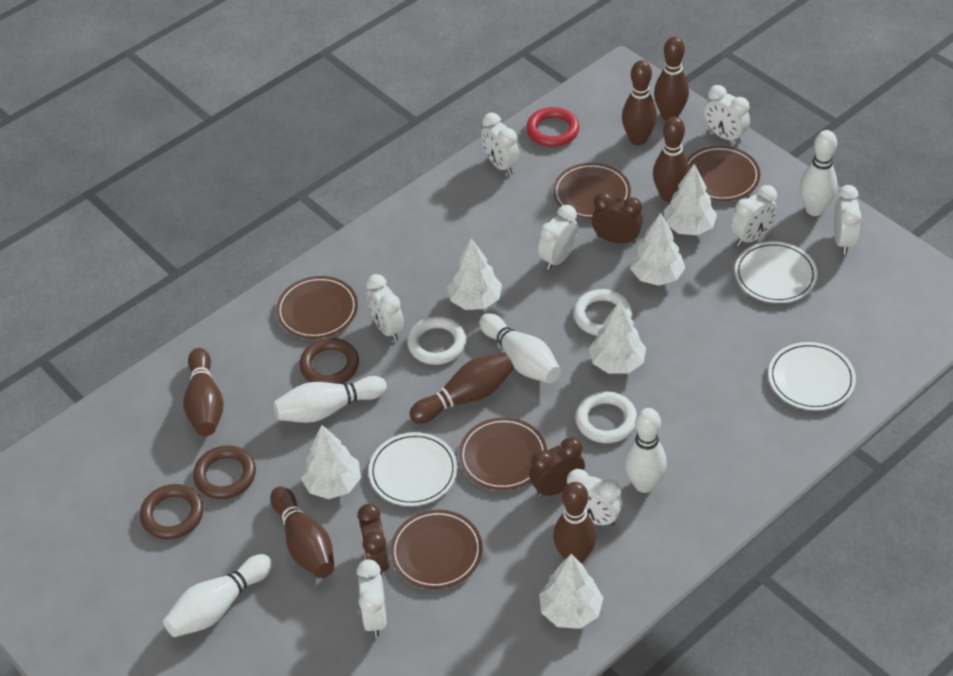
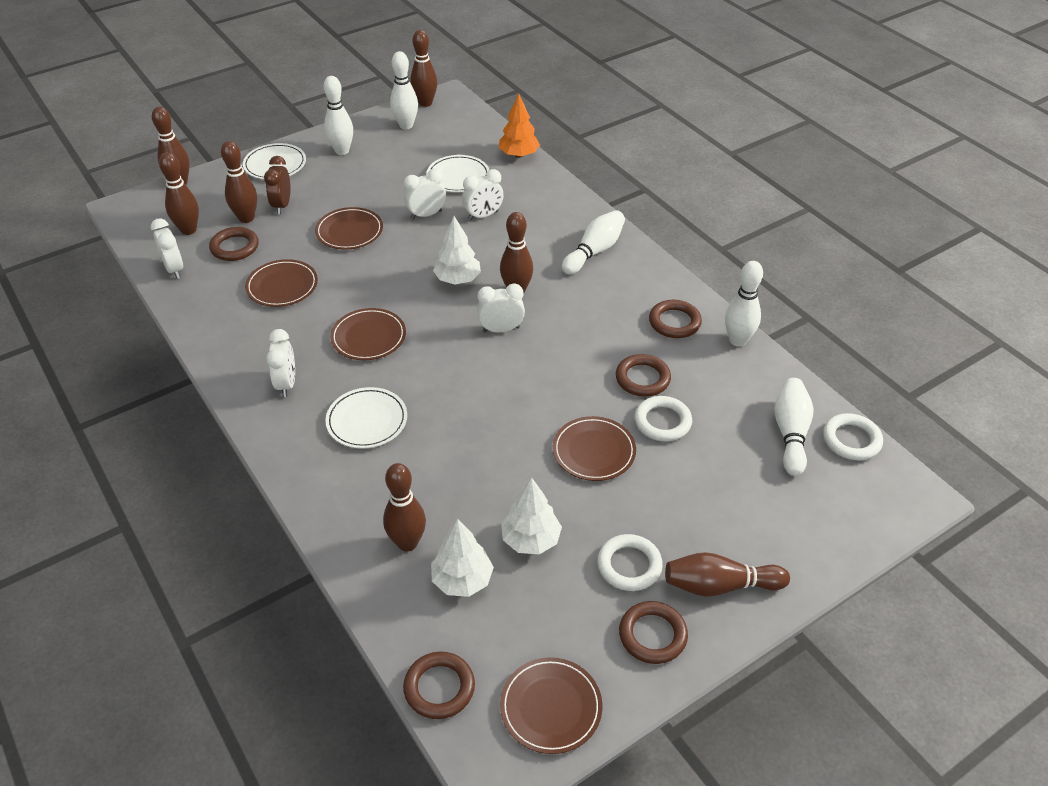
brown clock: 3 -> 1
brown ring: 3 -> 5
orange tree: 0 -> 1
red ring: 1 -> 0
white clock: 8 -> 5
white tree: 6 -> 3

